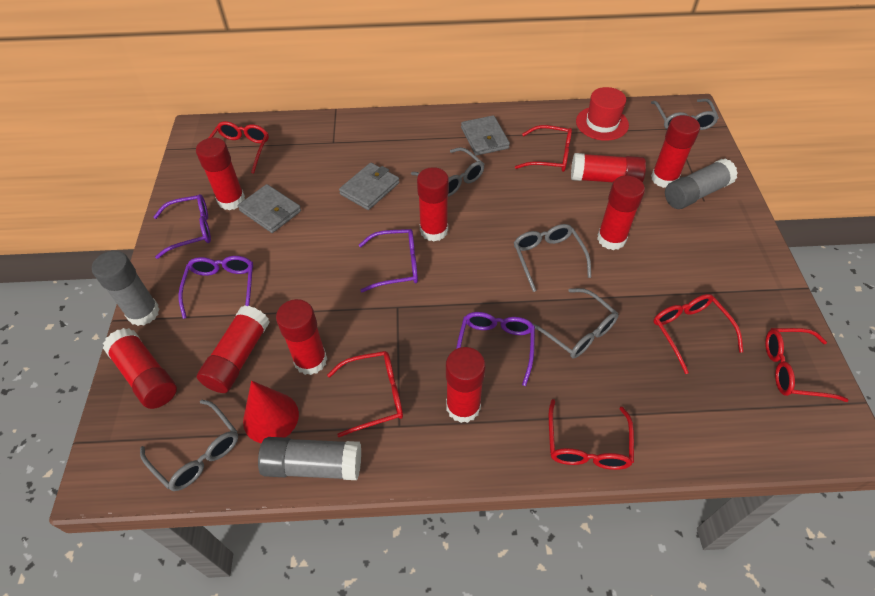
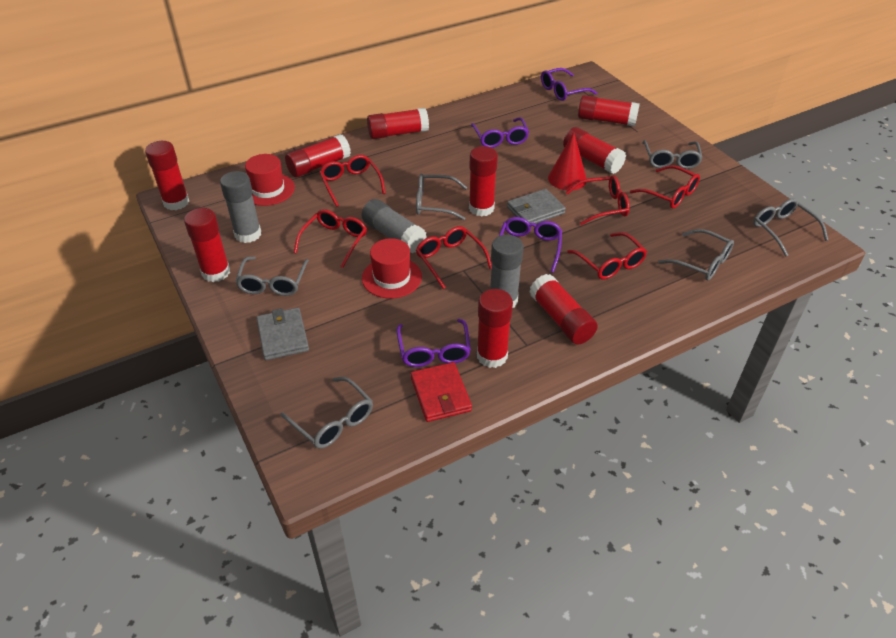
grey glasses: 5 -> 6
grey wallet: 3 -> 2
red hat: 1 -> 2
red wallet: 0 -> 1

